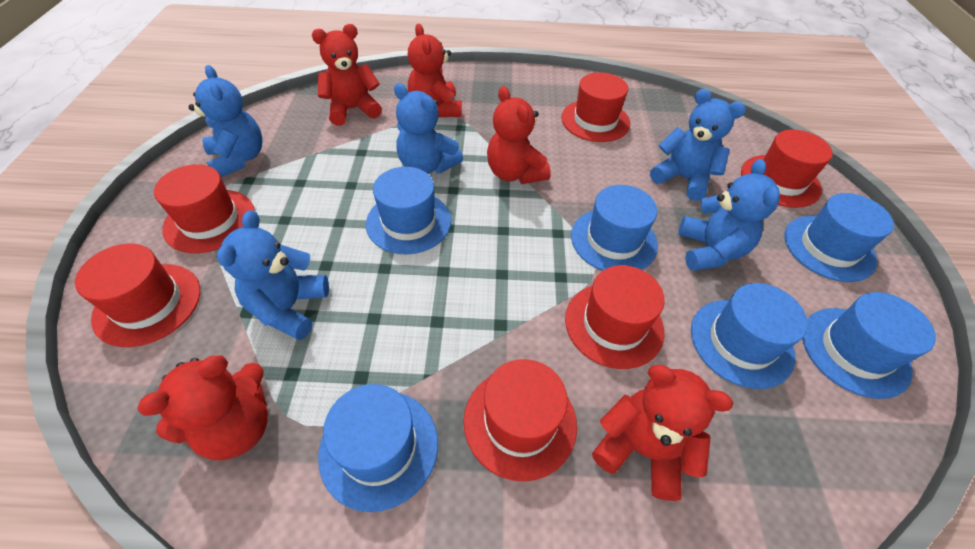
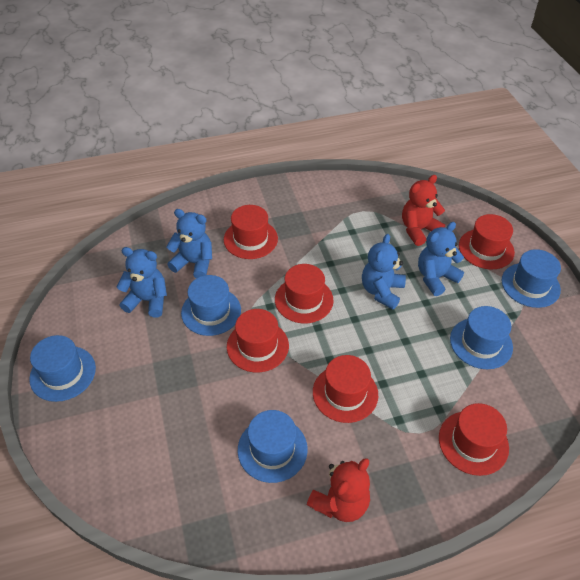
blue hat: 6 -> 5
blue teddy bear: 5 -> 4
red teddy bear: 5 -> 2

